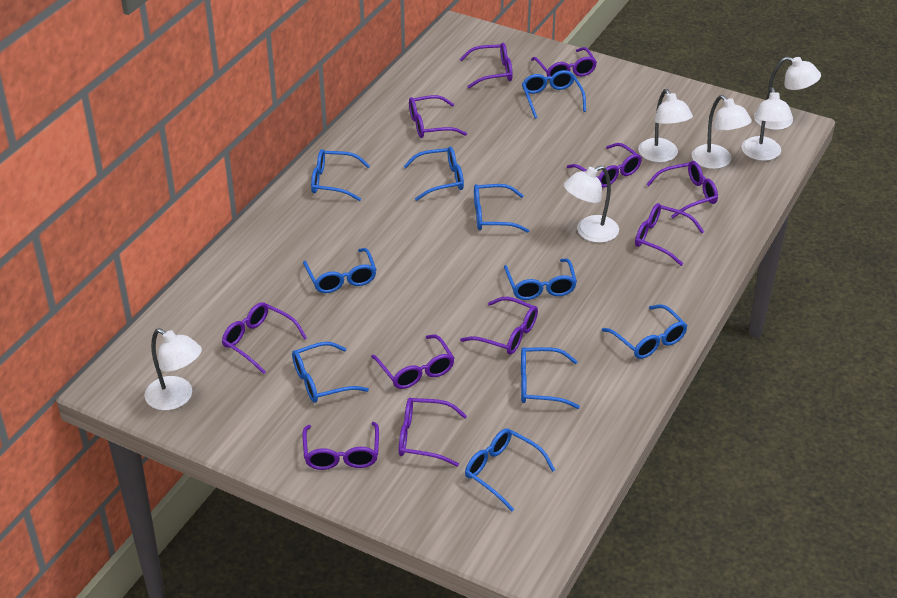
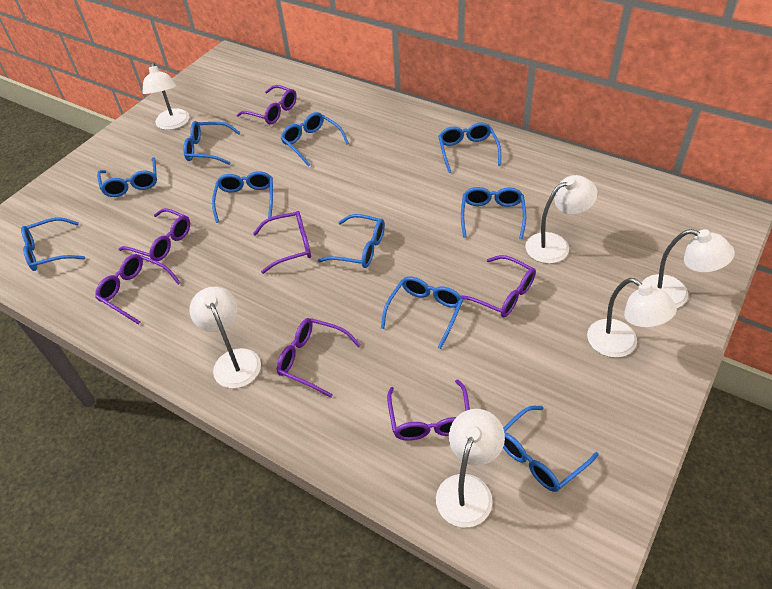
purple glasses: 11 -> 7

